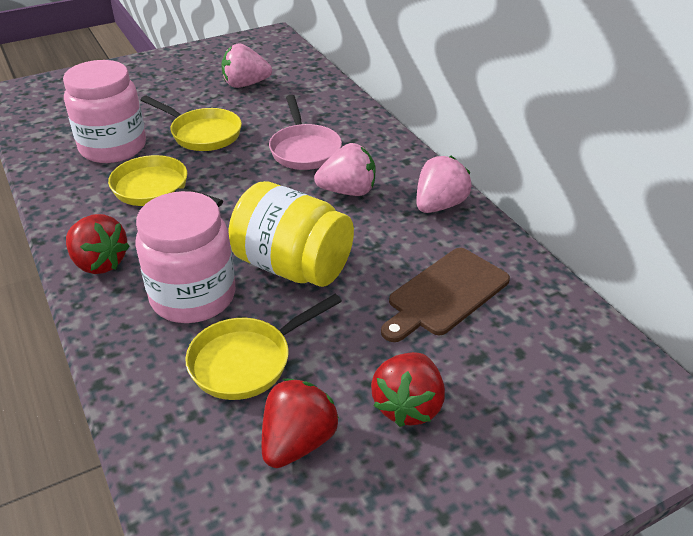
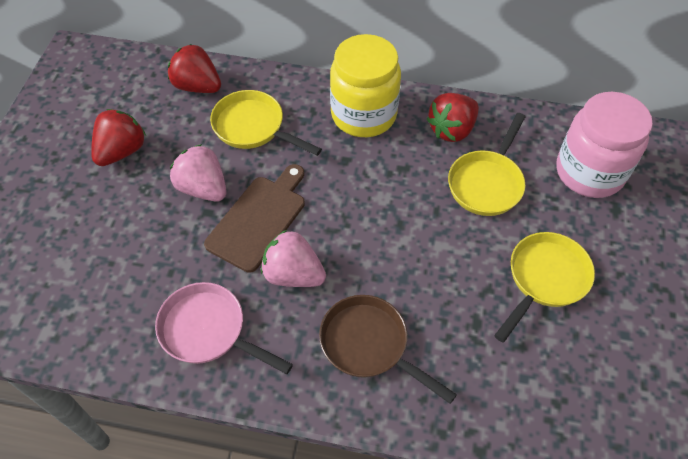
brown pan: 0 -> 1
pink jar: 2 -> 1
pink strawberry: 3 -> 2

